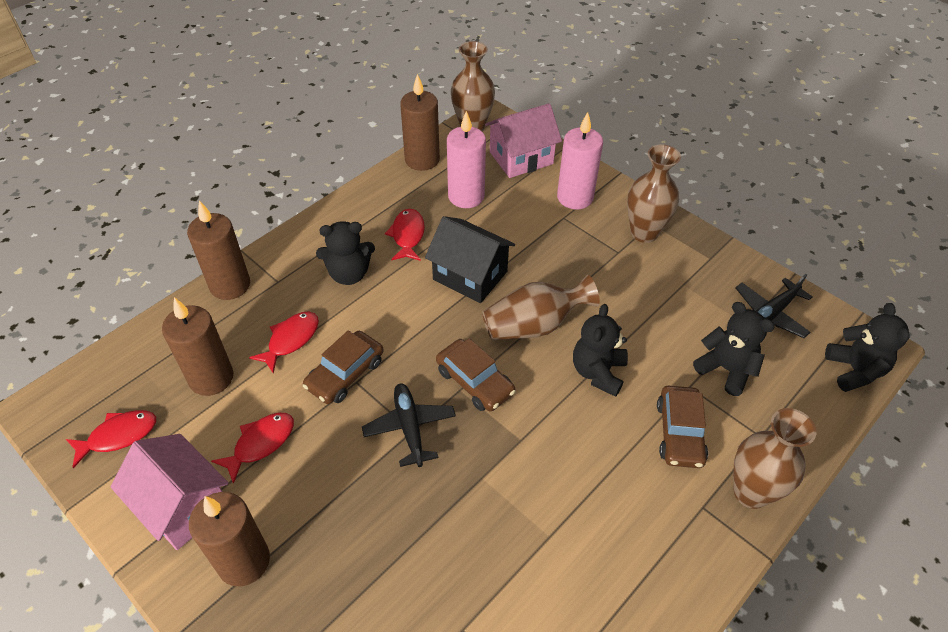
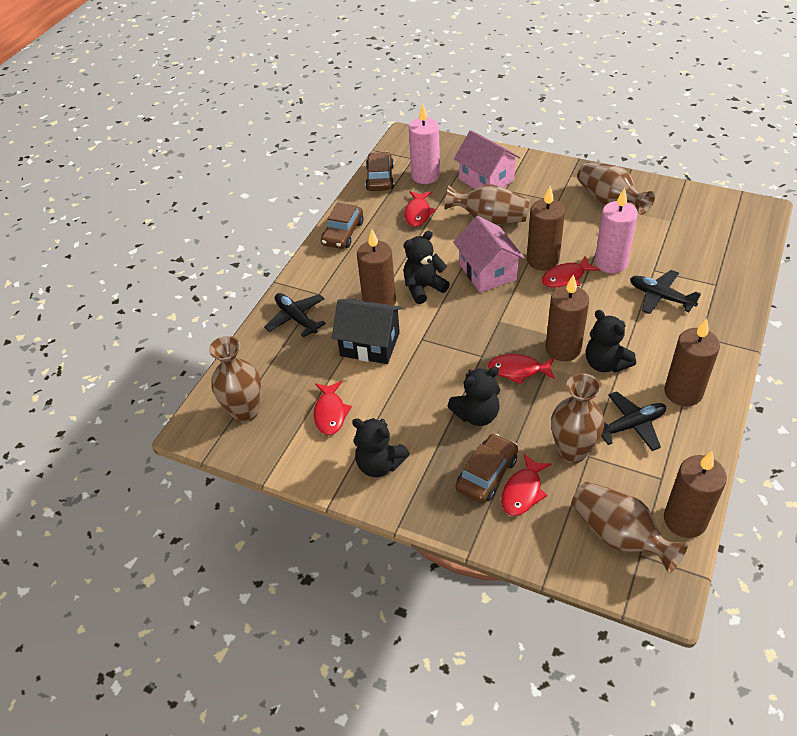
black plane: 2 -> 3
brown candle: 4 -> 5
brown vase: 4 -> 5
red fish: 4 -> 5

